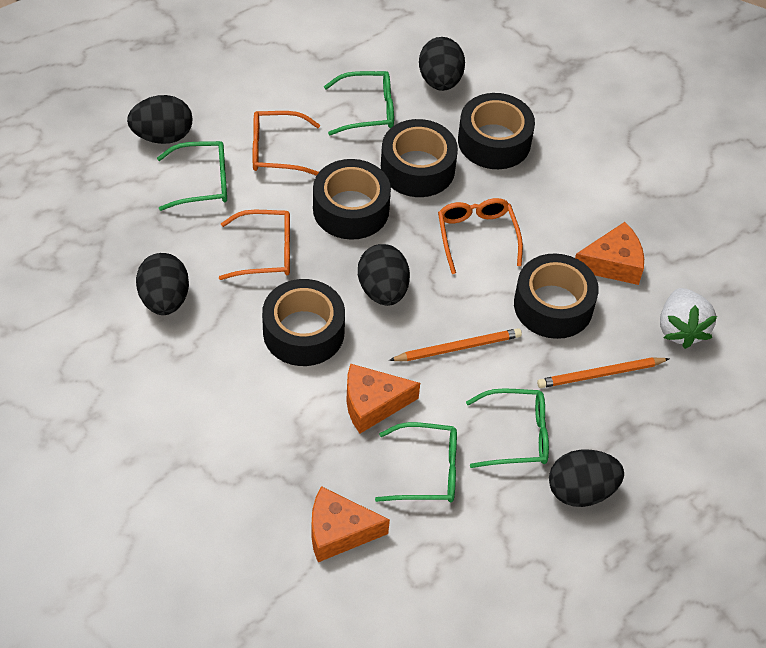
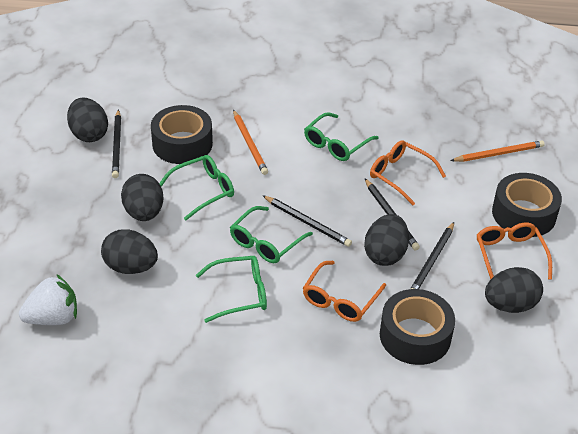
black pencil: 0 -> 4
black tape: 5 -> 3
orange cheese: 3 -> 0

